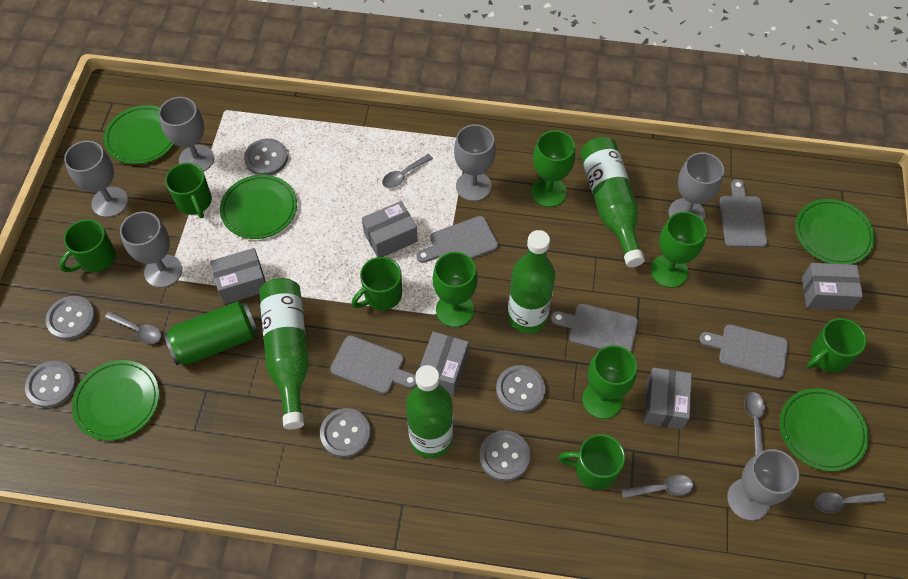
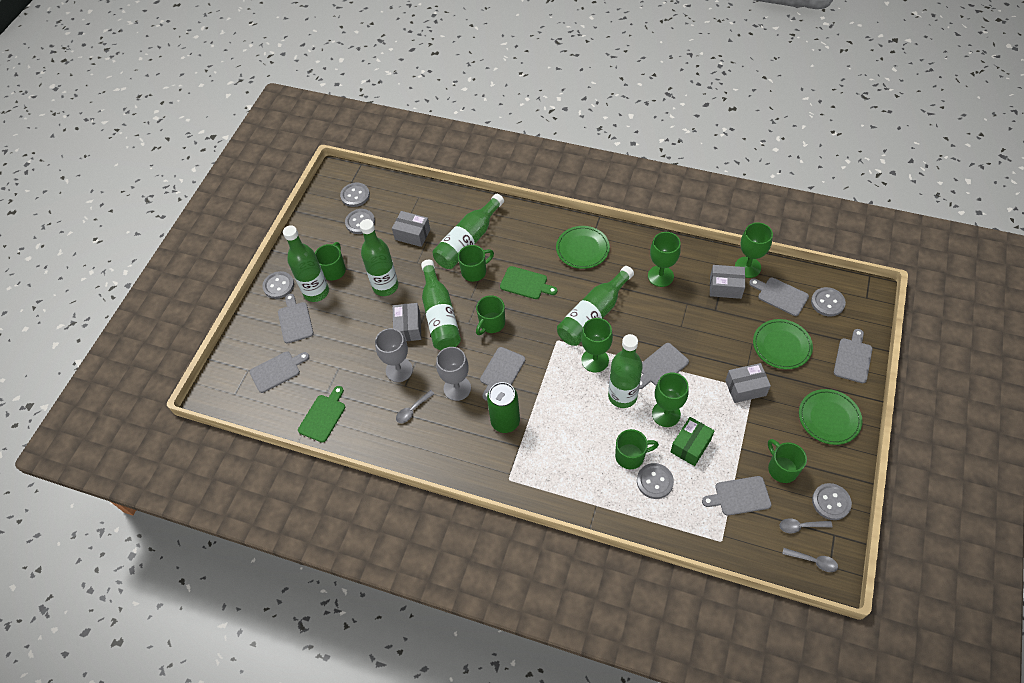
green bottle: 4 -> 6
green box: 0 -> 1
green cutting board: 0 -> 2
green plate: 5 -> 3
grey box: 5 -> 4
grey cutting board: 5 -> 7
grey goblet: 6 -> 2
grey spoon: 5 -> 3

